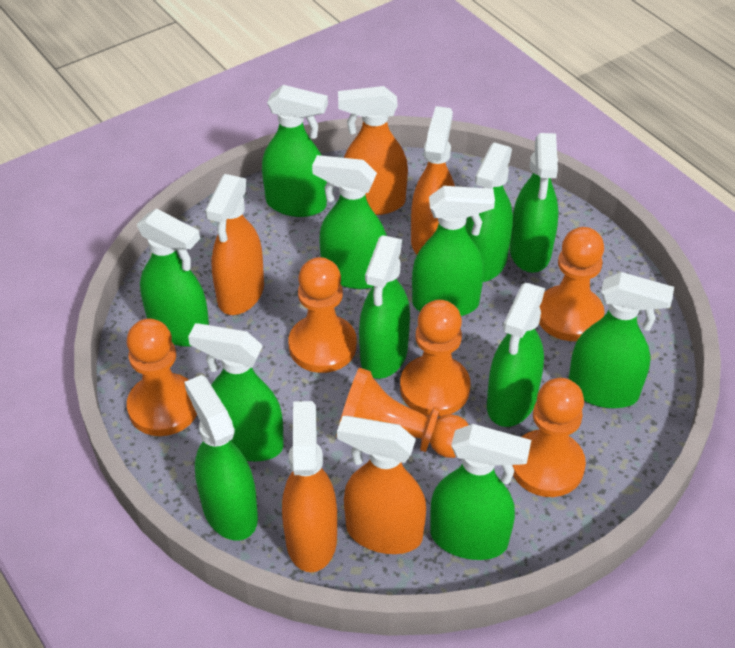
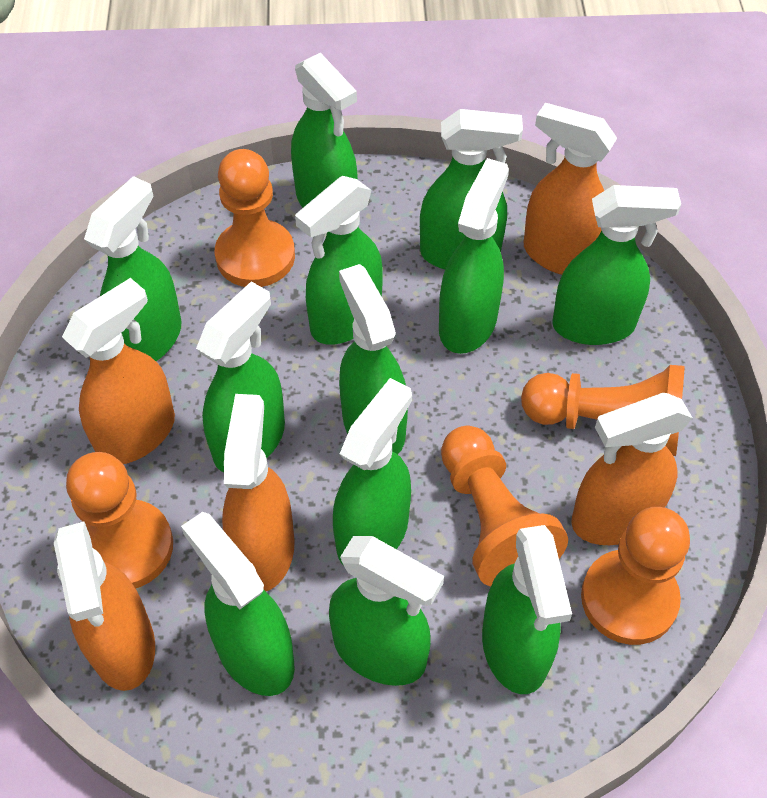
orange pawn: 6 -> 5

